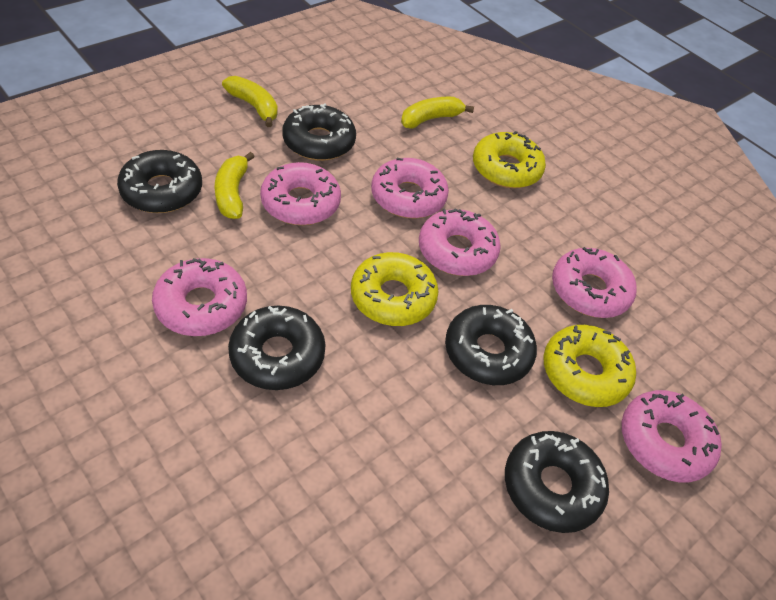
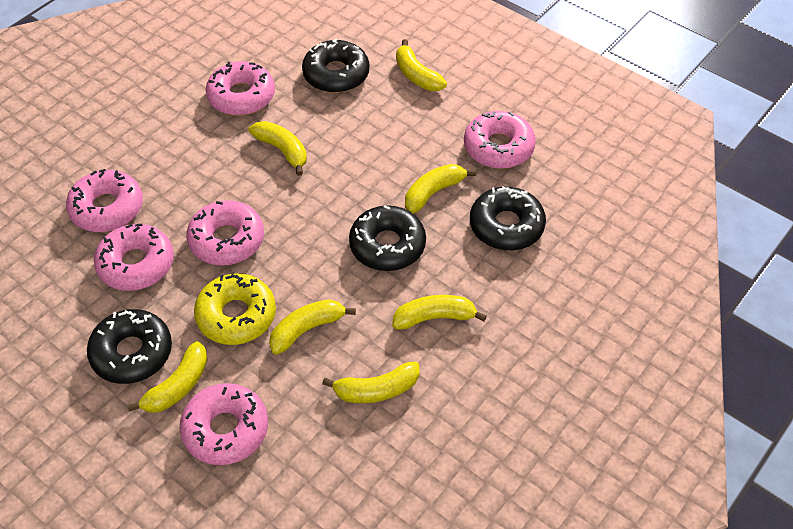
black donut: 5 -> 4
yellow banana: 3 -> 7
yellow donut: 3 -> 1

